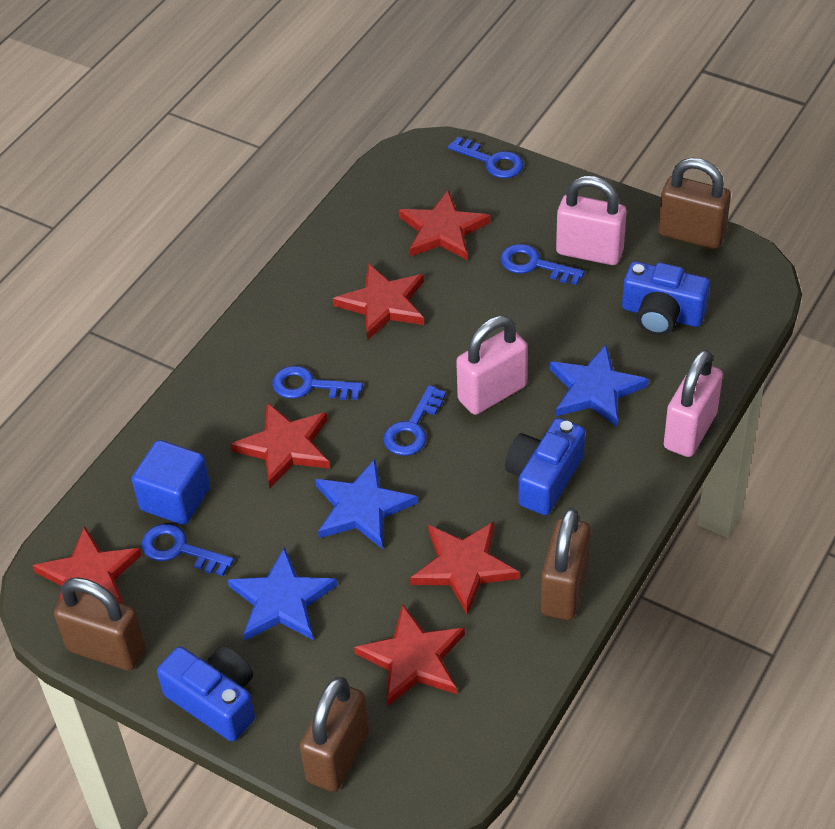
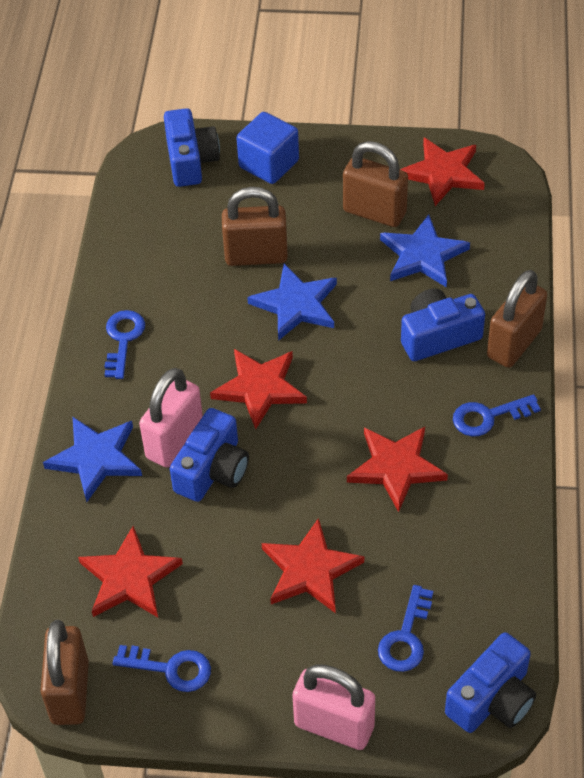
blue camera: 3 -> 4
blue key: 5 -> 4
pink padlock: 3 -> 2
red star: 6 -> 5

